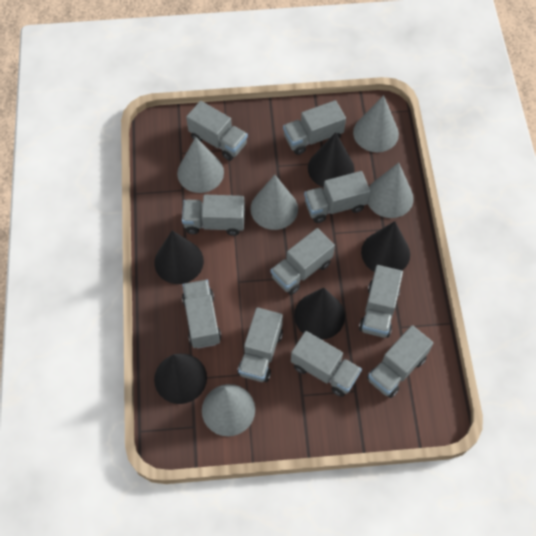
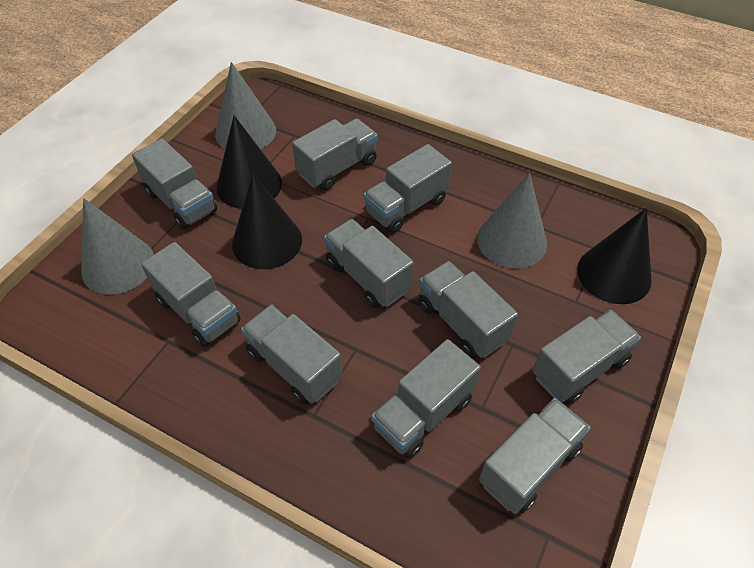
black cone: 5 -> 3
grey cone: 5 -> 3

